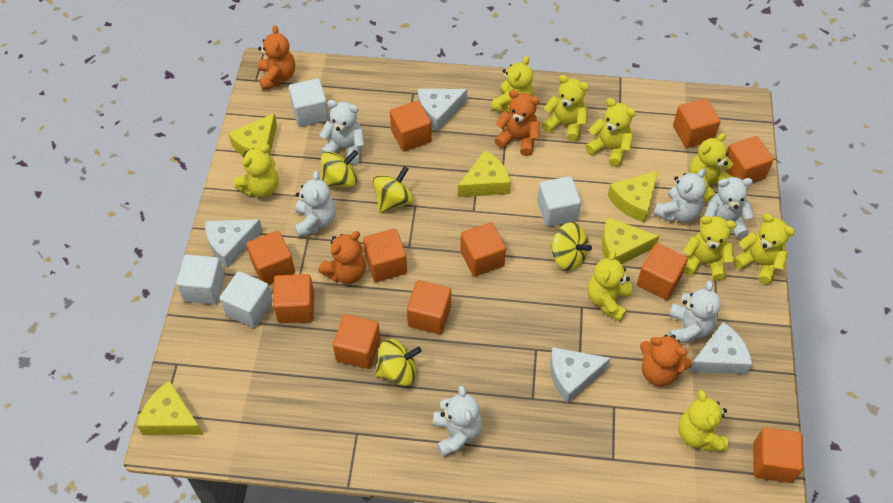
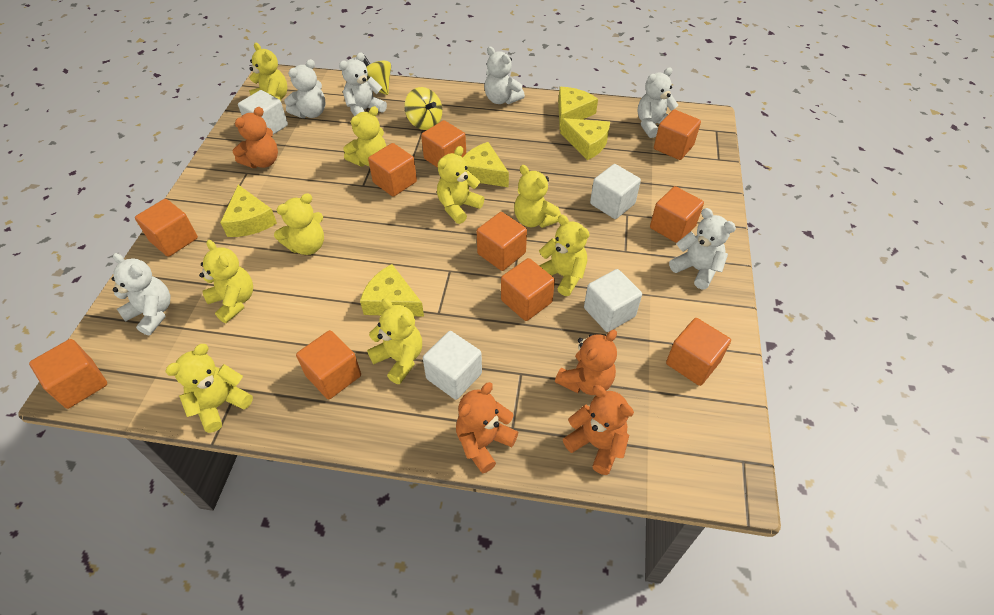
orange cube: 11 -> 10
white cheese: 4 -> 0
yellow spinning top: 4 -> 2

